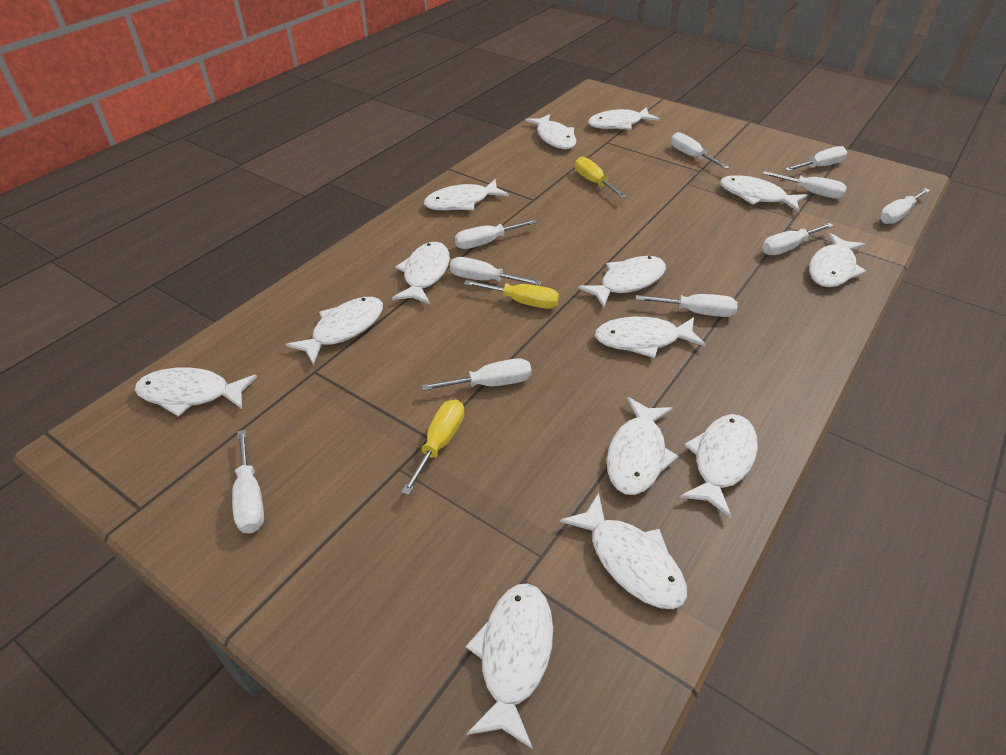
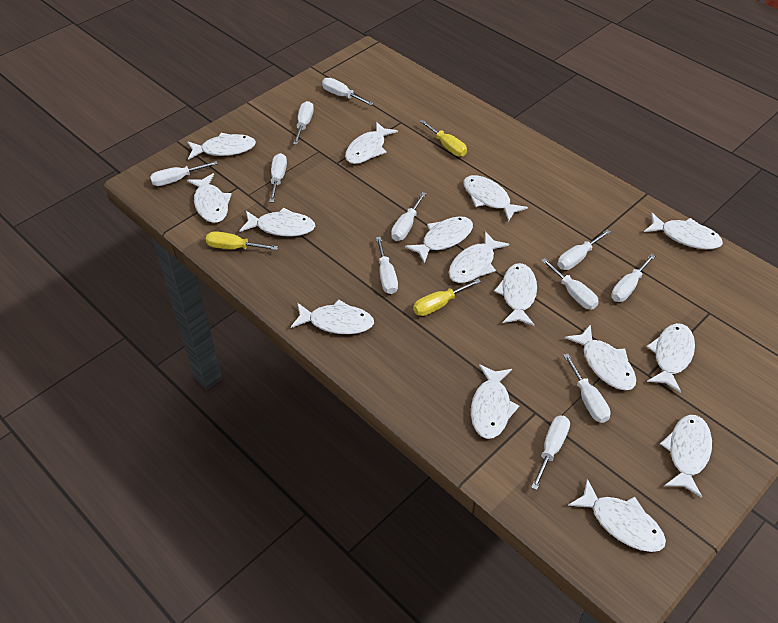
white fish: 14 -> 15
white screwdriver: 10 -> 11

